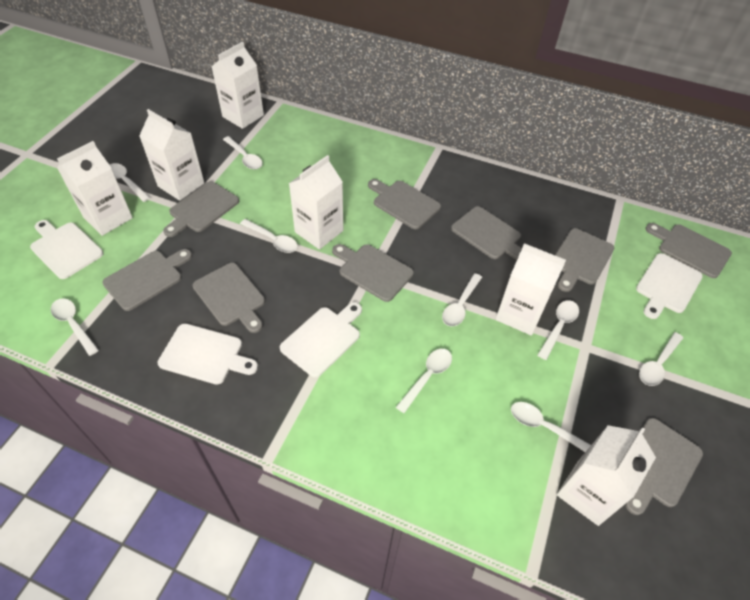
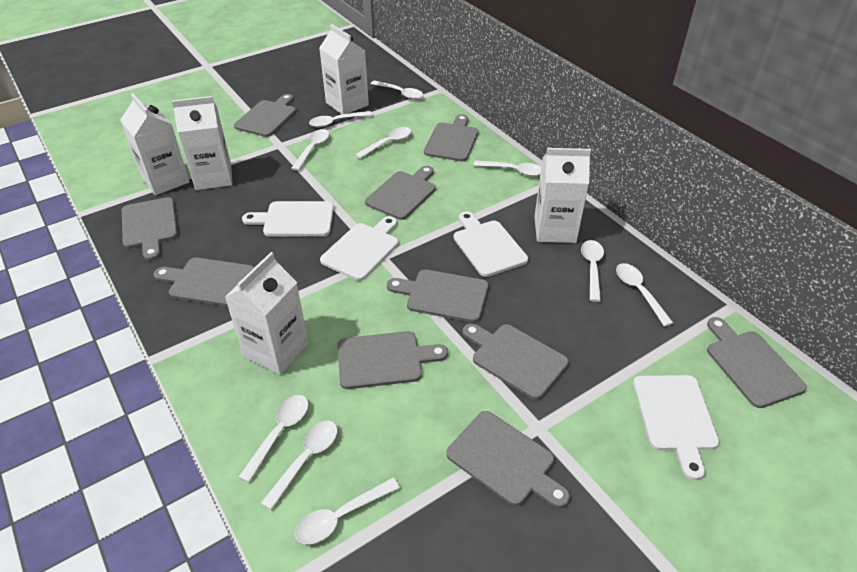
grey cutting board: 9 -> 10
white carton: 6 -> 5
white spoon: 9 -> 10

